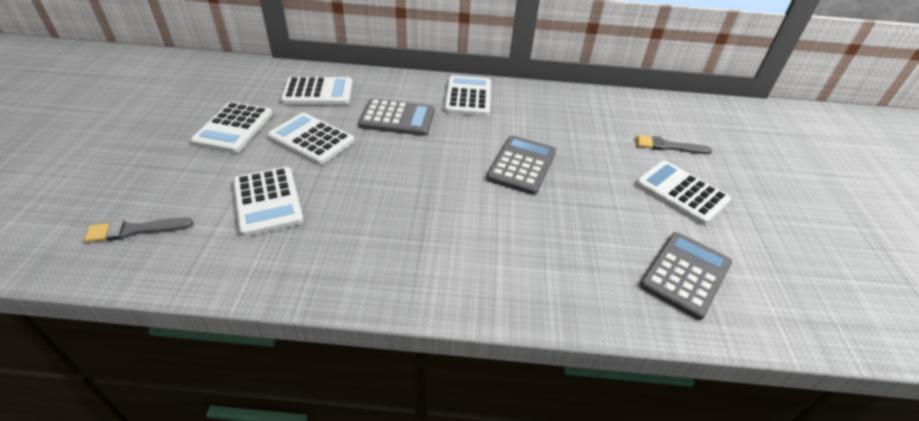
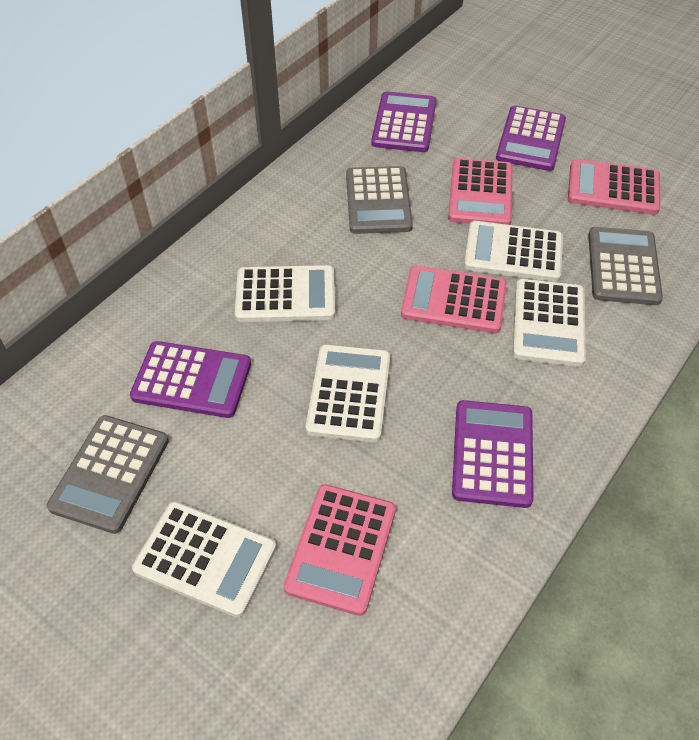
grey brush: 2 -> 0
pink calculator: 0 -> 4
purple calculator: 0 -> 4
white calculator: 6 -> 5

